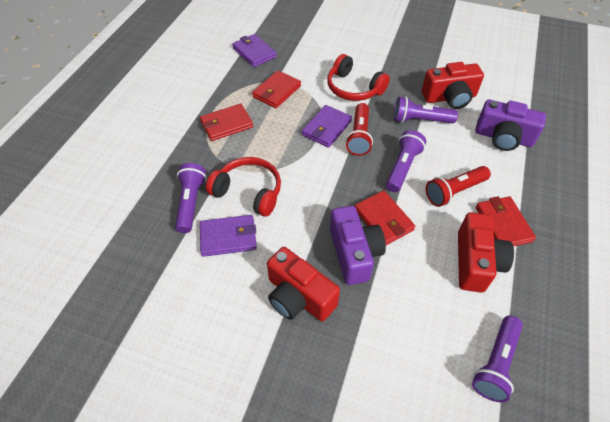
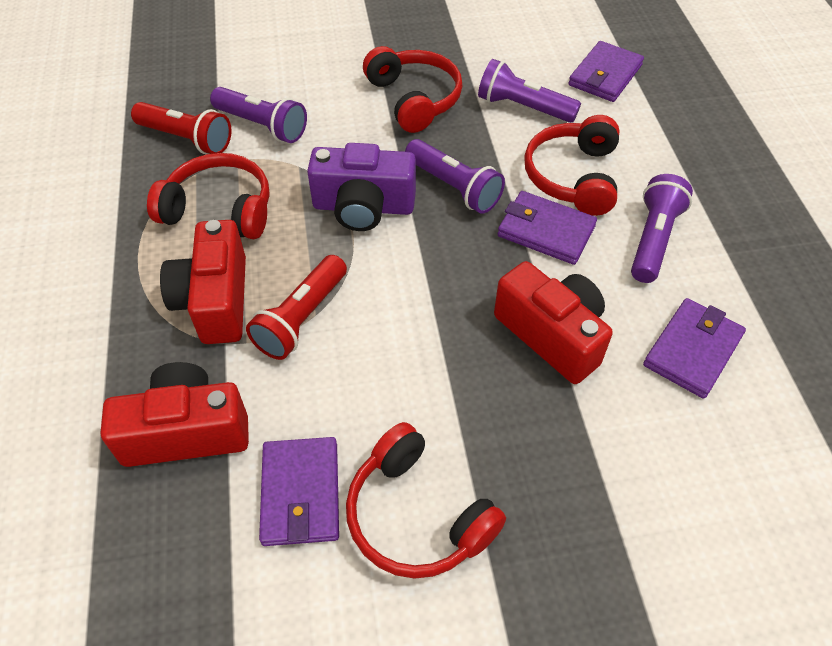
purple camera: 2 -> 1
purple wallet: 3 -> 4
red headphones: 2 -> 4
red wallet: 4 -> 0

